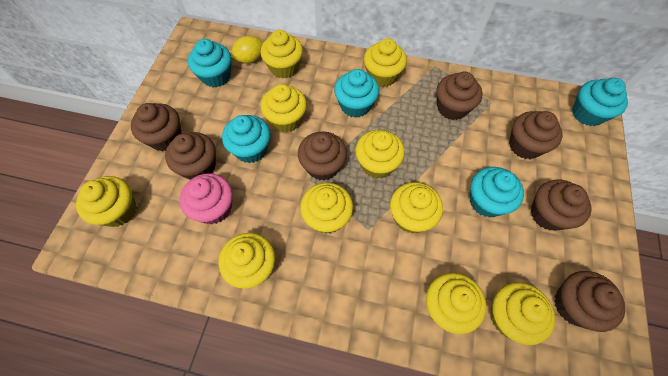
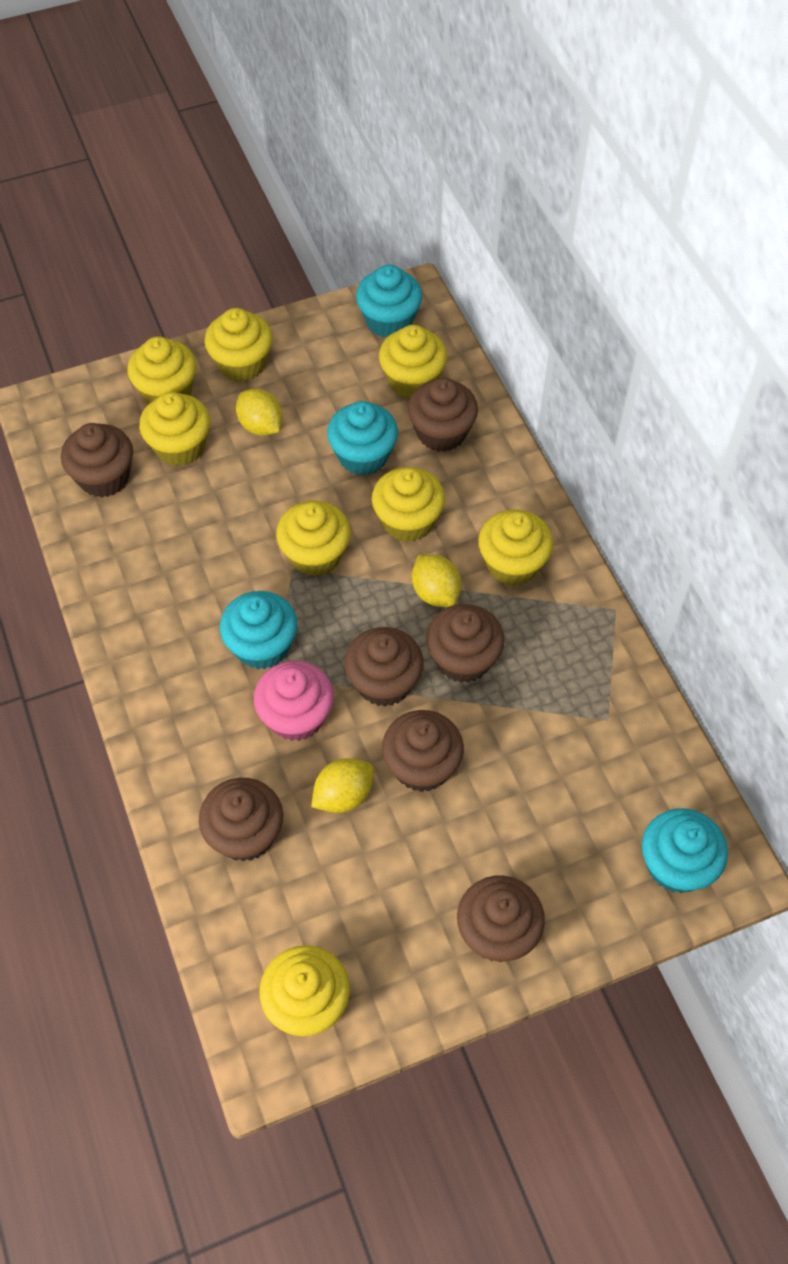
turquoise cupcake: 5 -> 4
yellow cupcake: 10 -> 8
yellow lemon: 1 -> 3

